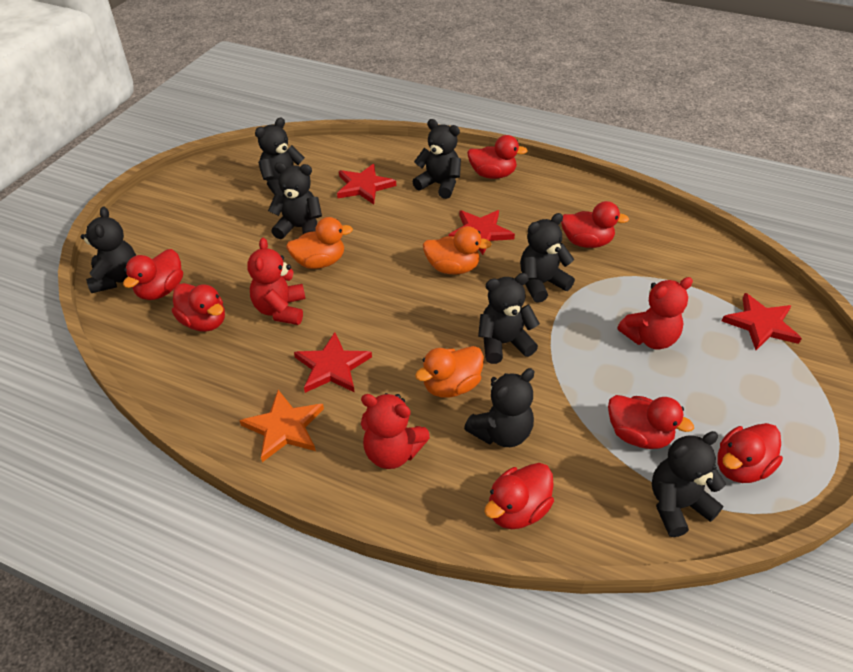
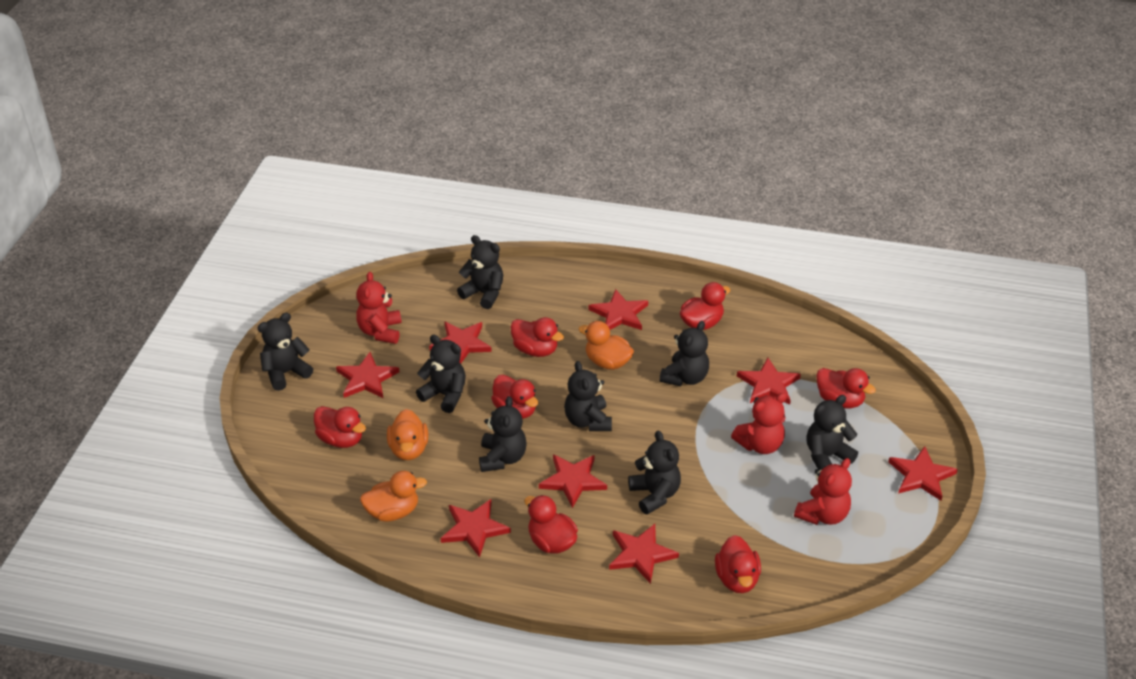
orange star: 1 -> 0
red star: 4 -> 8

